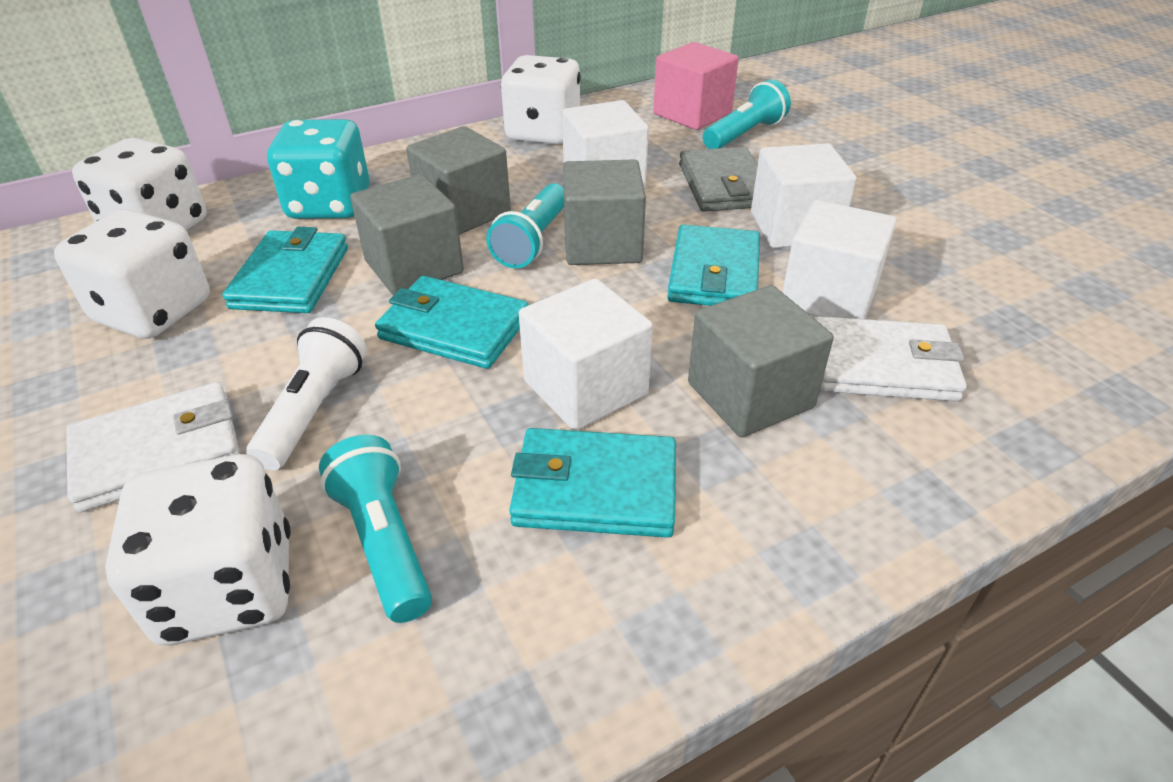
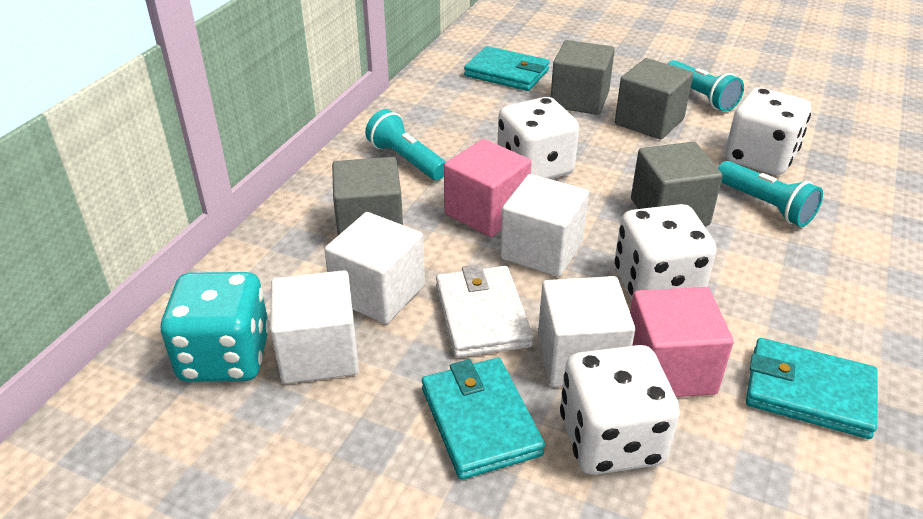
grey wallet: 1 -> 0
pink cube: 1 -> 2
turquoise wallet: 4 -> 3
white flashlight: 1 -> 0
white wallet: 2 -> 1

